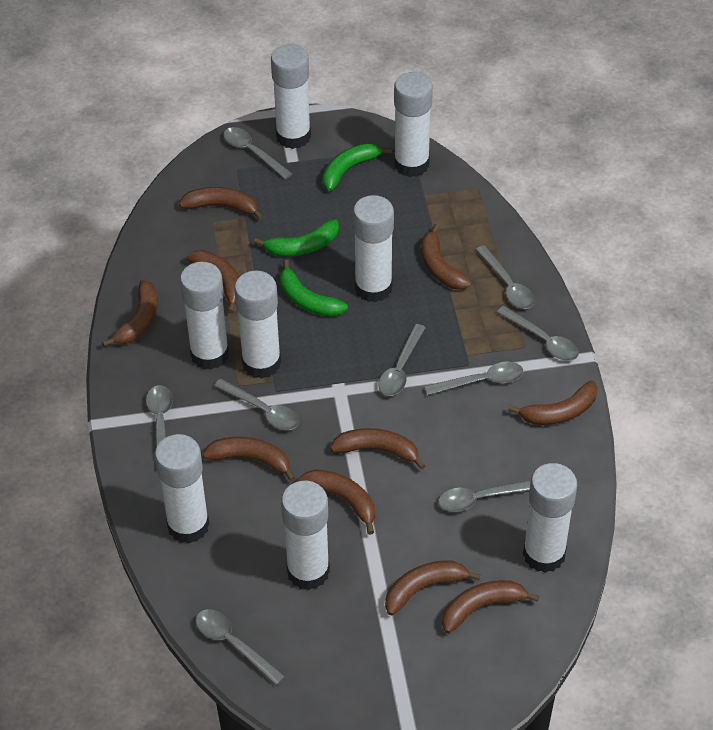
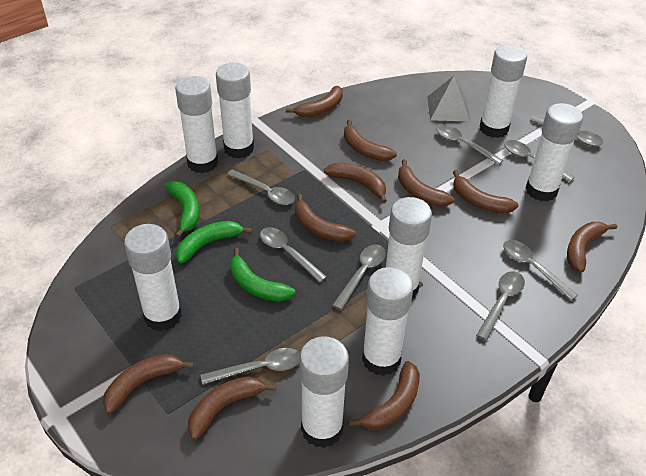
grey pyramid: 0 -> 1

